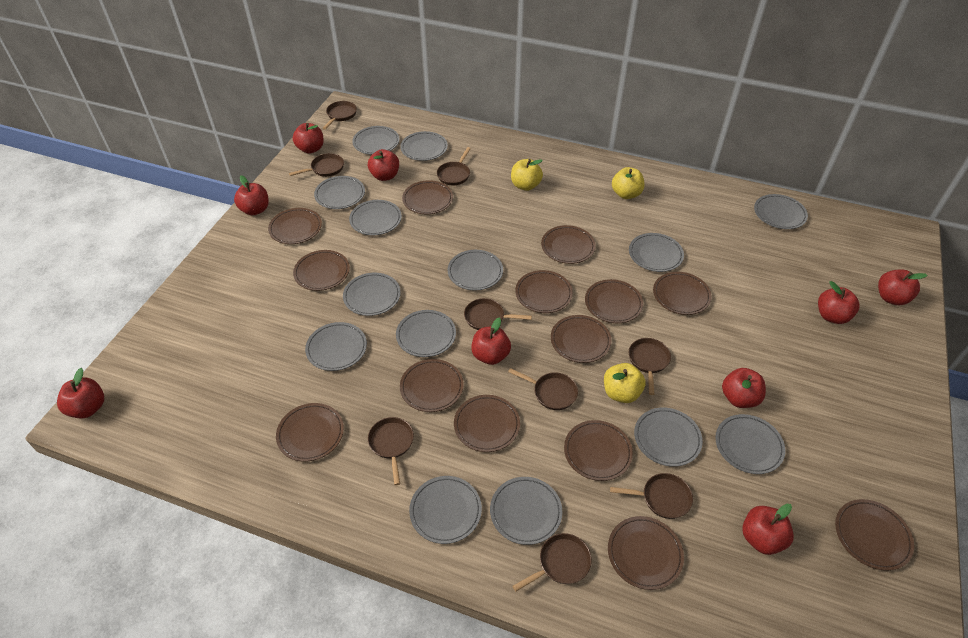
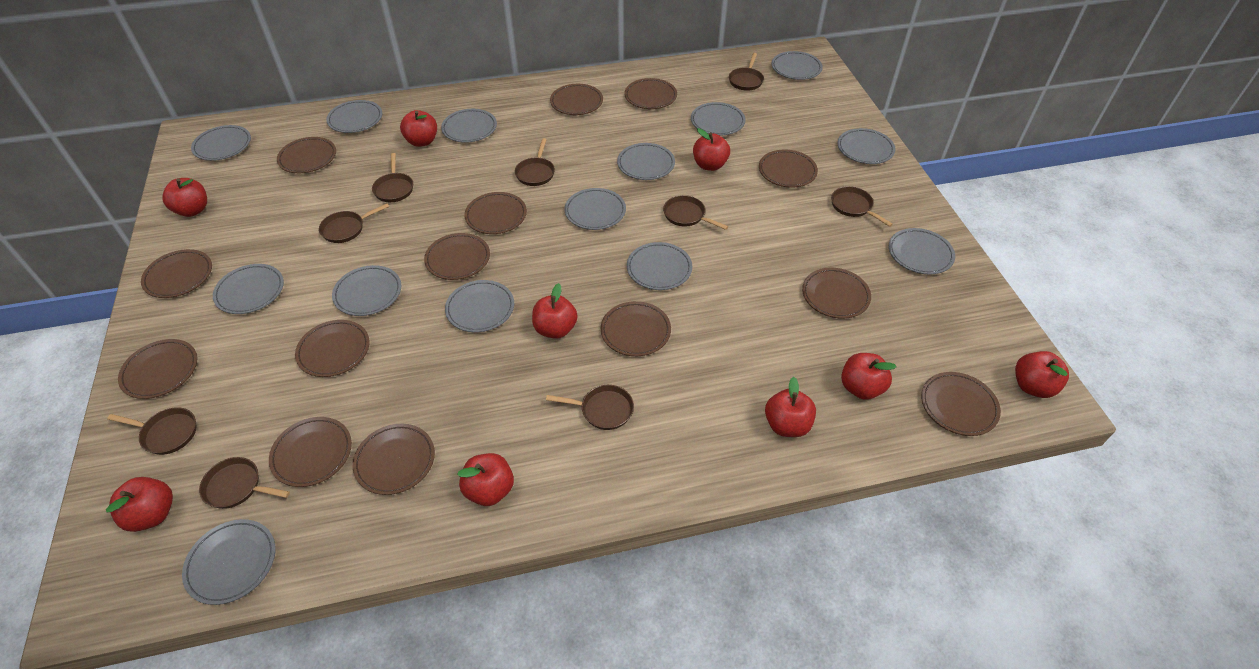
yellow apple: 3 -> 0

